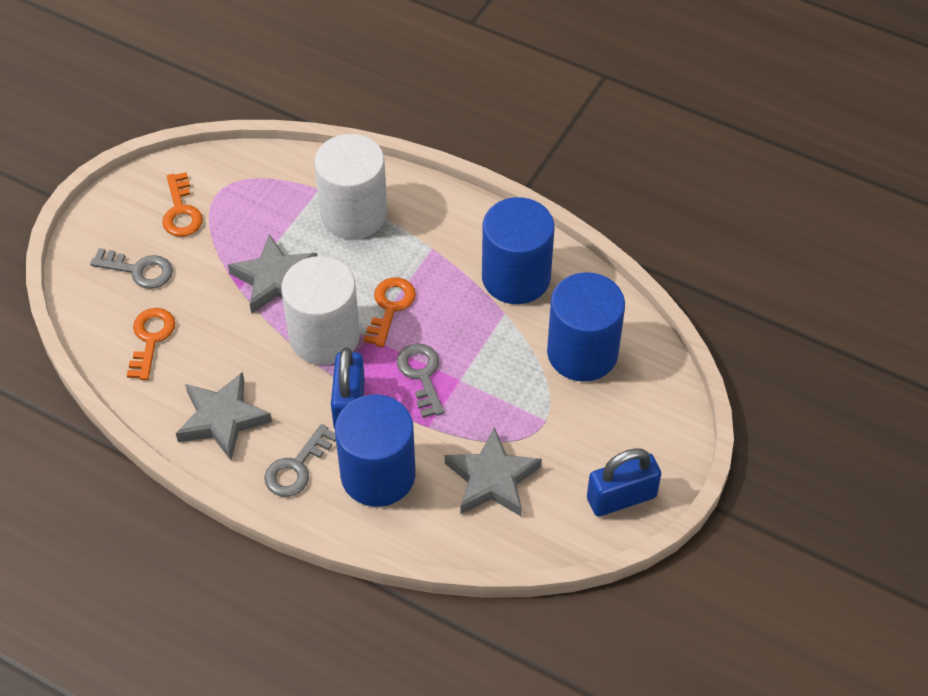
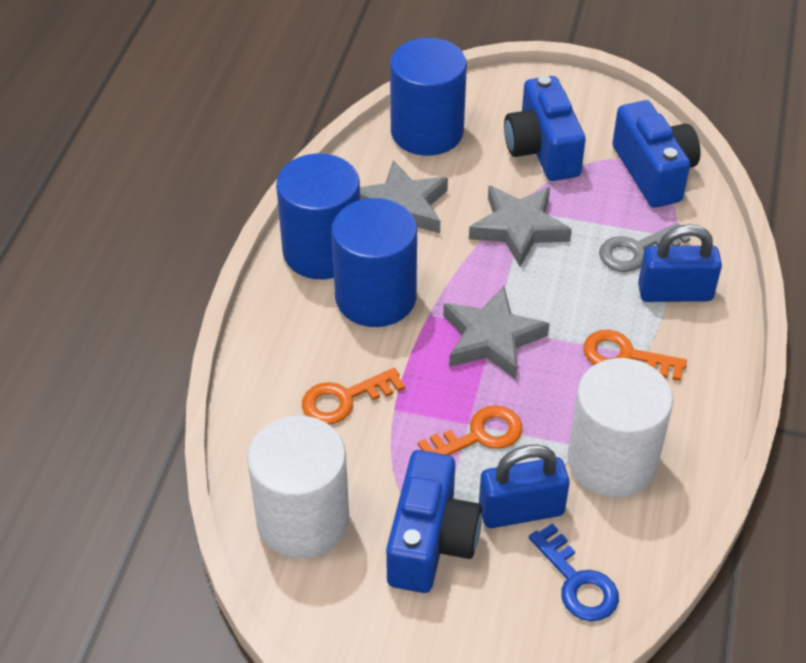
blue camera: 0 -> 3
blue key: 0 -> 1
grey key: 3 -> 1

